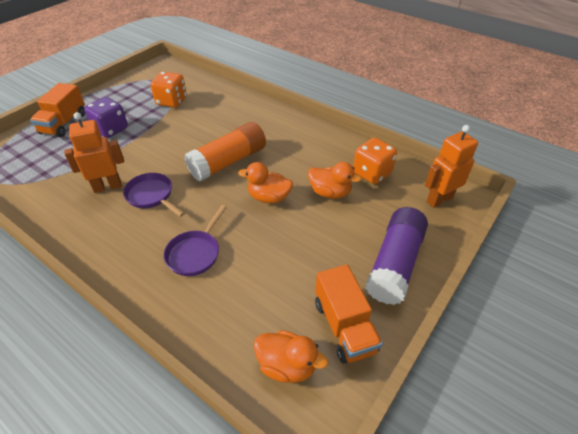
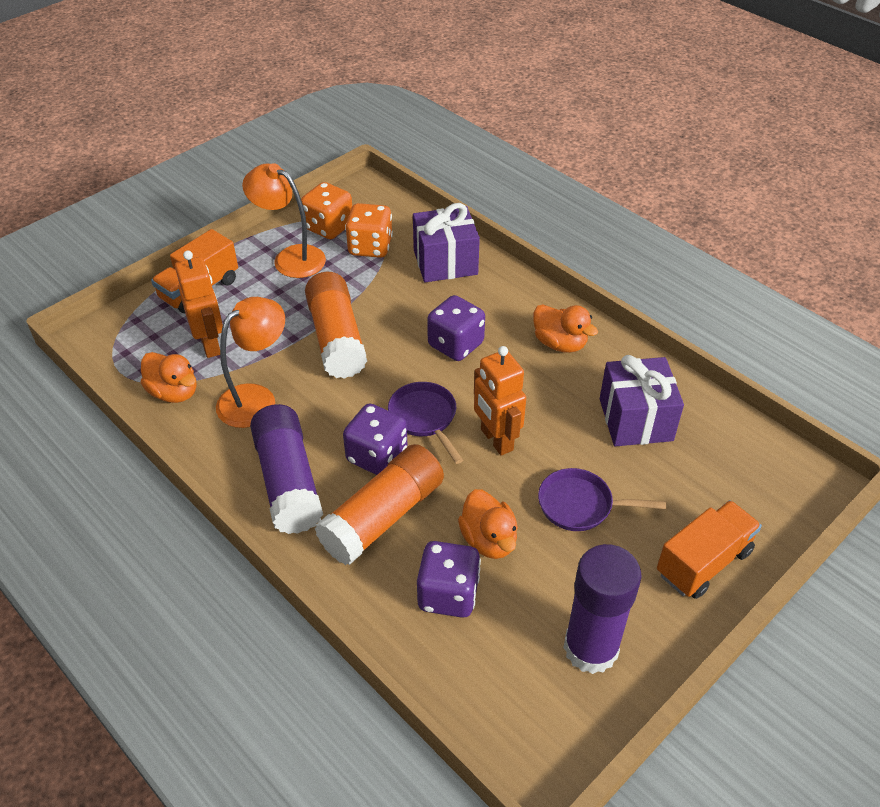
orange glue stick: 1 -> 2
orange lamp: 0 -> 2
purple dice: 1 -> 3
purple gift: 0 -> 2
purple glue stick: 1 -> 2

